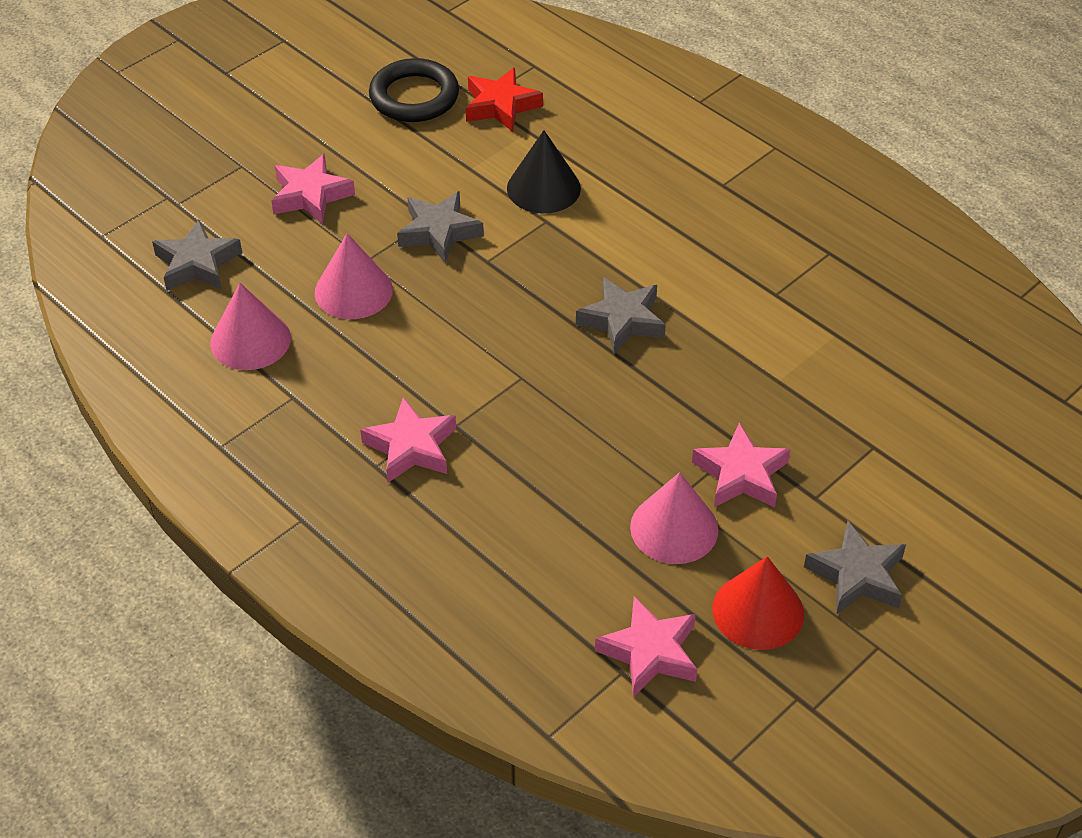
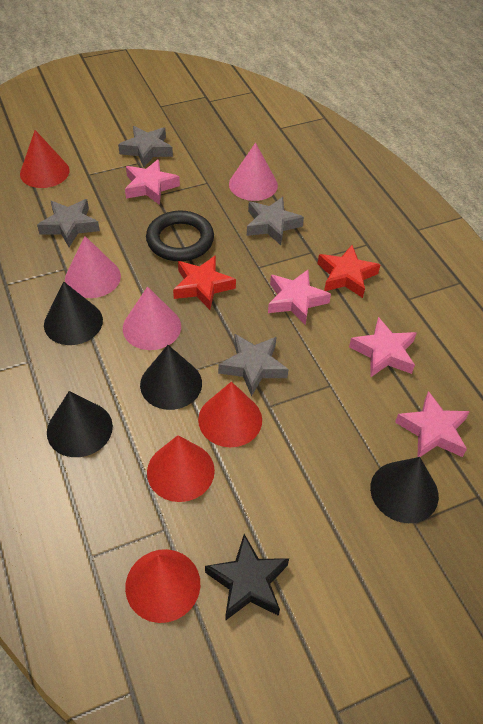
black cone: 1 -> 4
black star: 0 -> 1
red cone: 1 -> 4
red star: 1 -> 2

